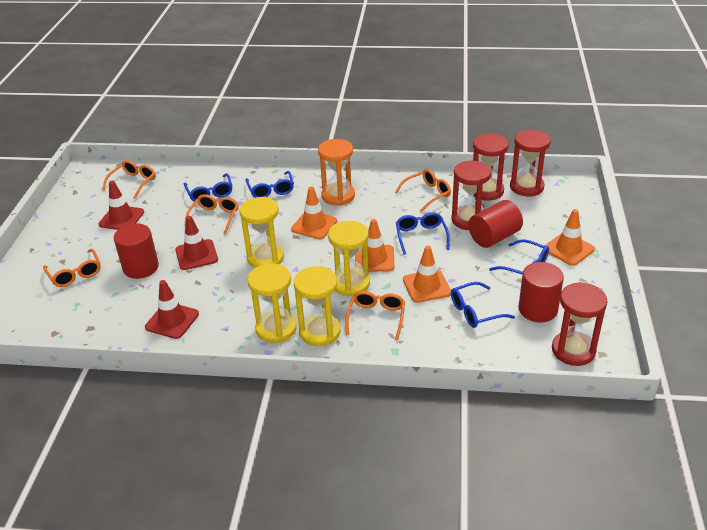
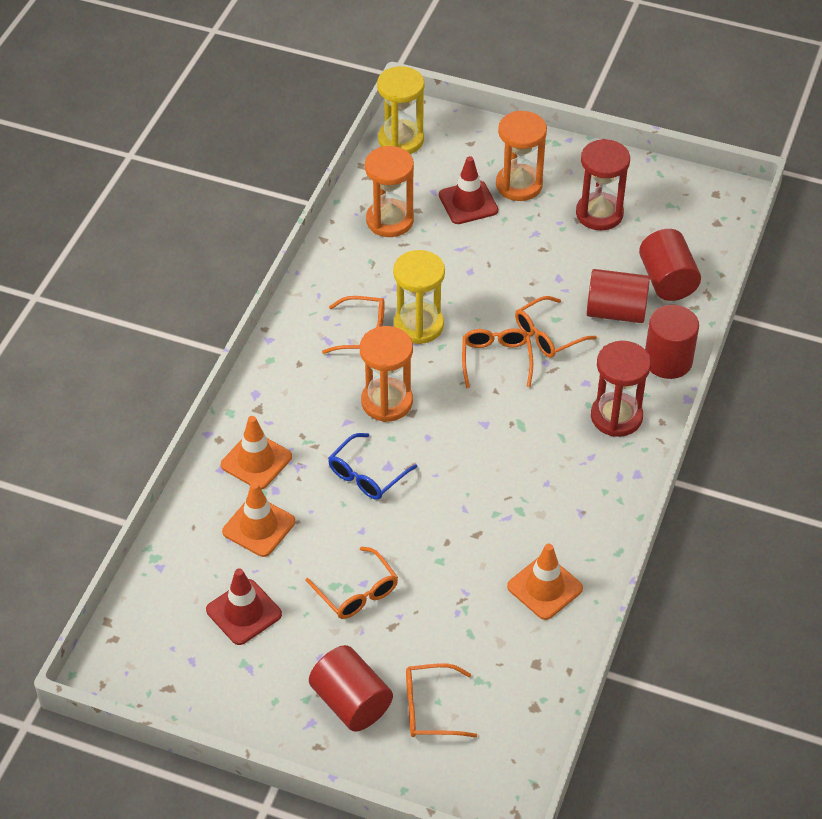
blue glasses: 5 -> 1
orange hourglass: 1 -> 3
orange traffic cone: 4 -> 3
red cylinder: 3 -> 4
red hourglass: 4 -> 2
red traffic cone: 3 -> 2
yellow hourglass: 4 -> 2

